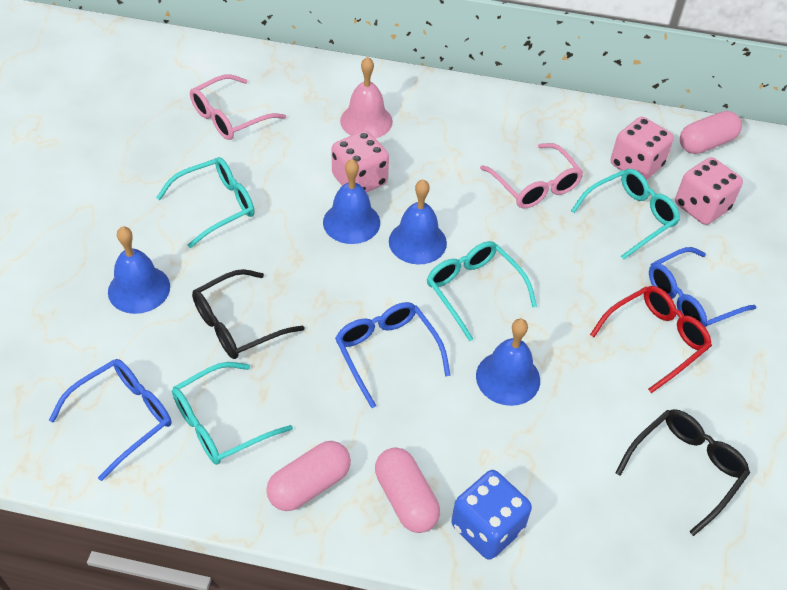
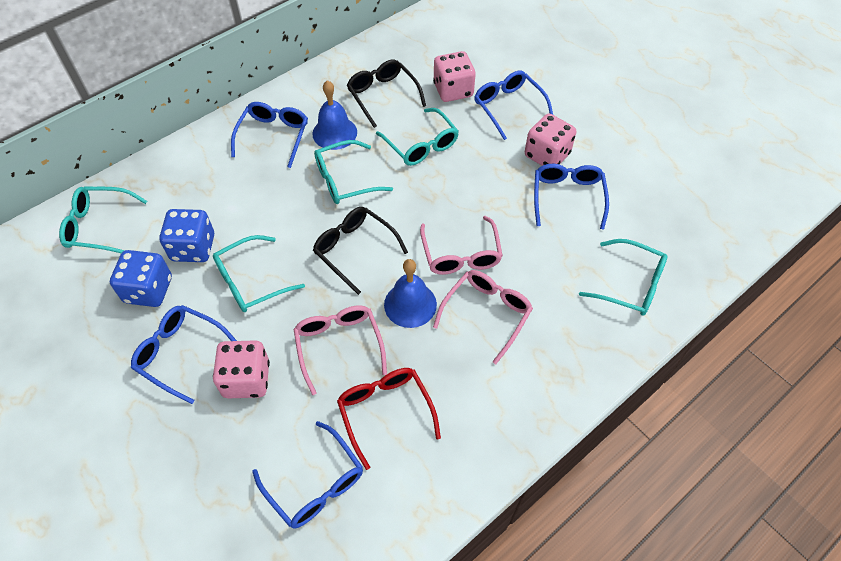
blue bell: 4 -> 2
blue dice: 1 -> 2
blue glasses: 3 -> 5
pink bell: 1 -> 0
pink capsule: 3 -> 0
pink glasses: 2 -> 3
turquoise glasses: 4 -> 5

